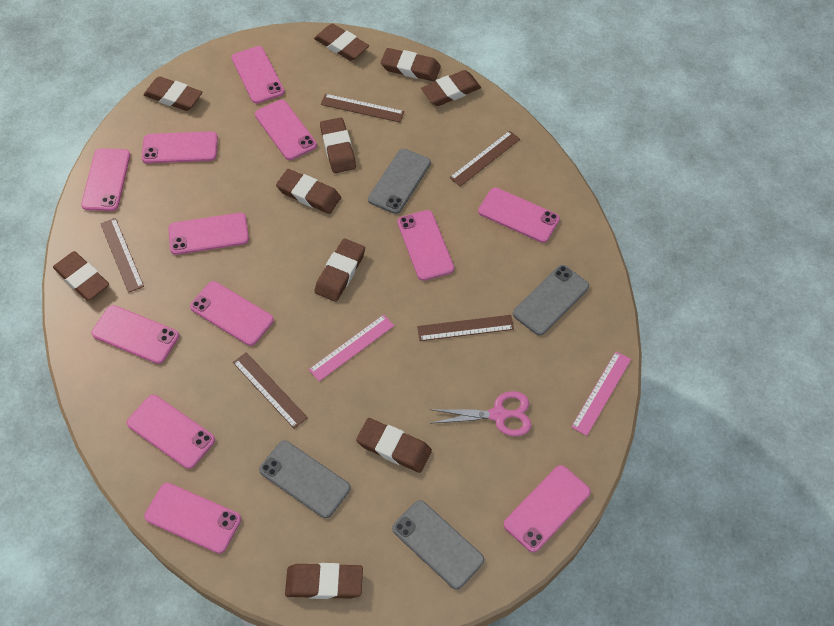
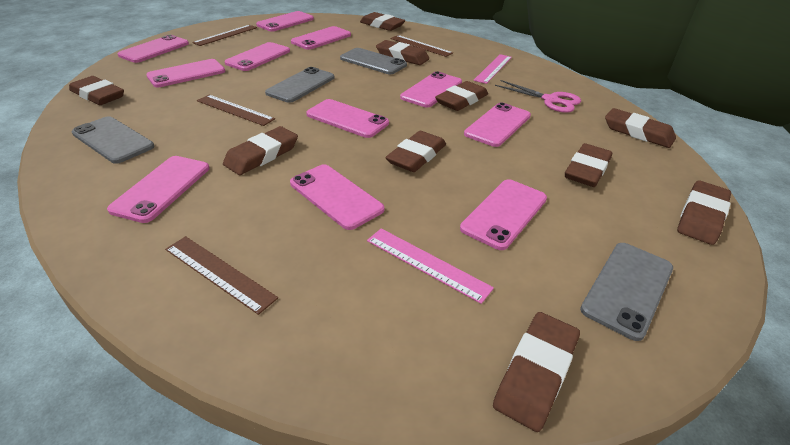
brown ruler: 5 -> 4
pink phone: 12 -> 11

